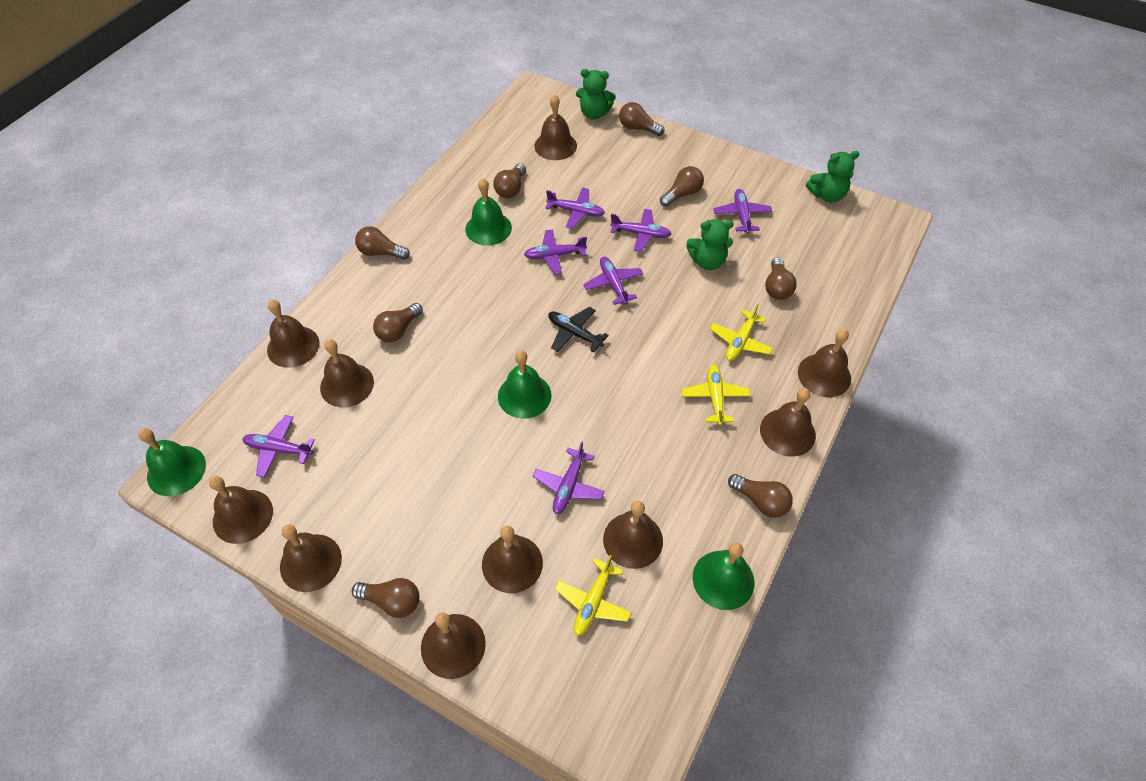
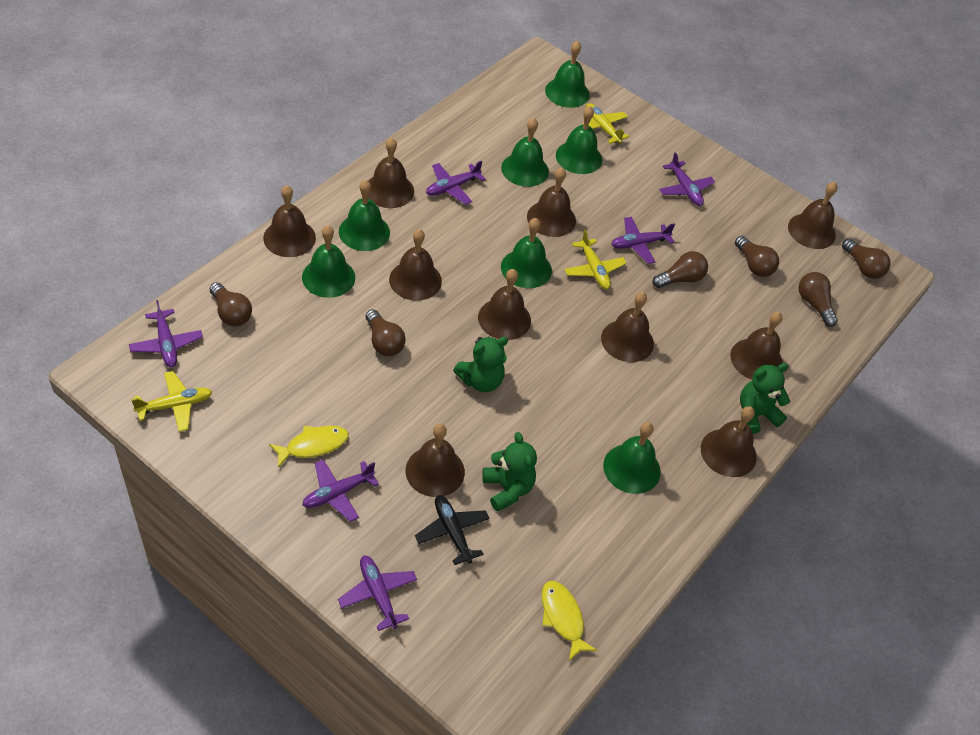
brown light bulb: 8 -> 6
green bell: 4 -> 7
purple plane: 7 -> 6
yellow fish: 0 -> 2

